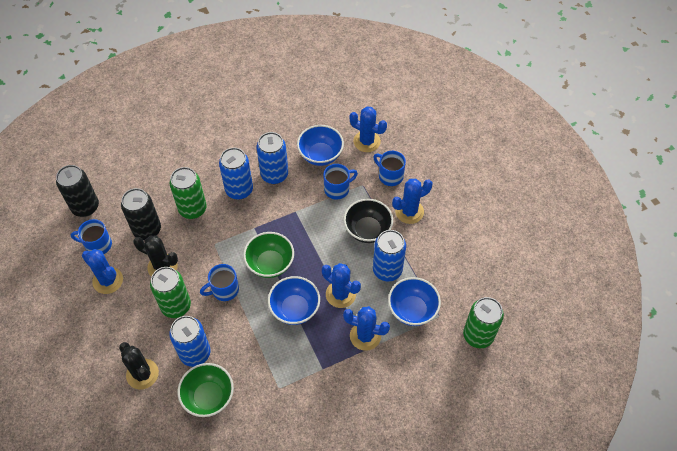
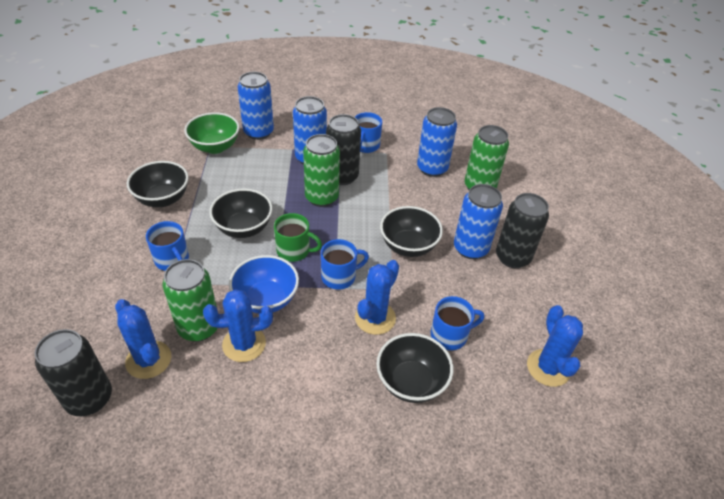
black bowl: 1 -> 4
black cactus: 2 -> 0
black can: 2 -> 3
blue bowl: 3 -> 1
blue cactus: 5 -> 4
green bowl: 2 -> 1
green mug: 0 -> 1

